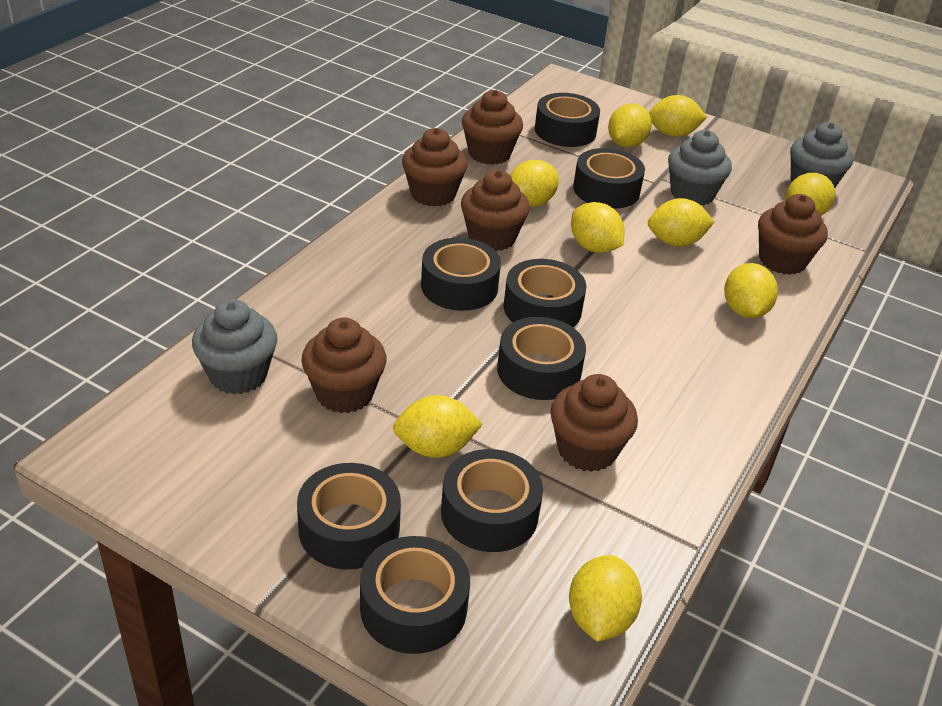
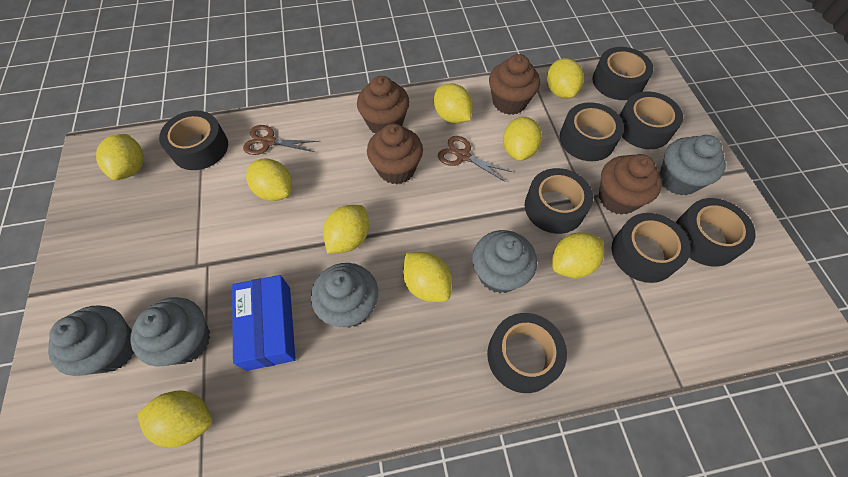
blue box: 0 -> 1
brown cupcake: 6 -> 4
brown scissors: 0 -> 2
grey cupcake: 3 -> 5

